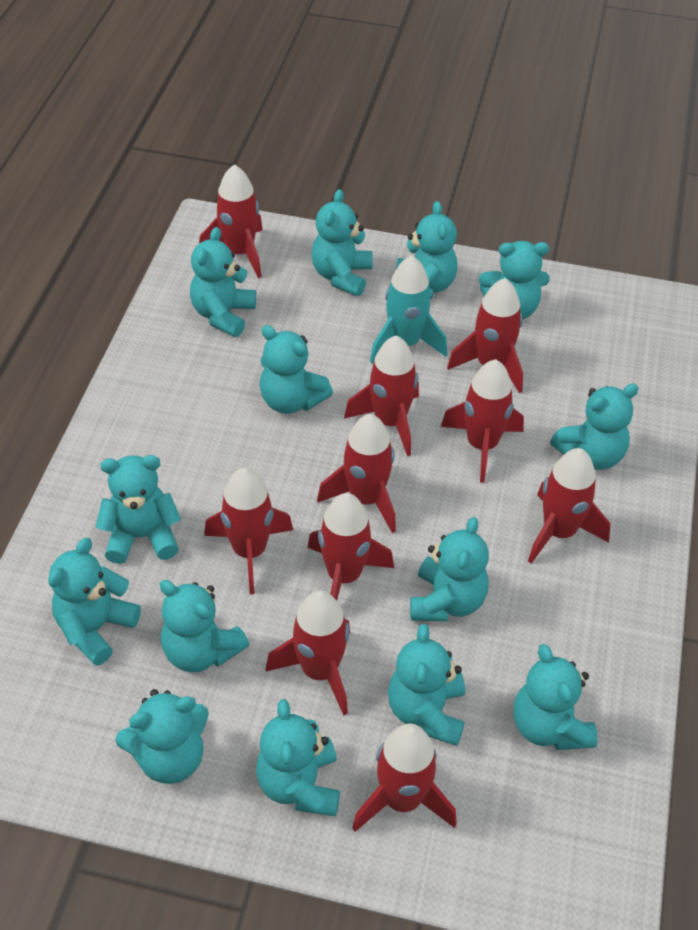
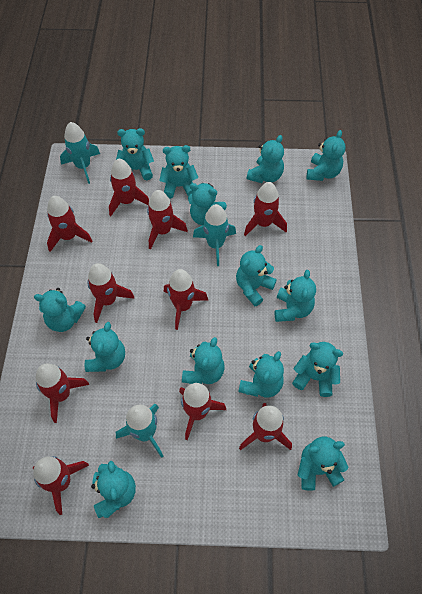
turquoise rocket: 1 -> 3

